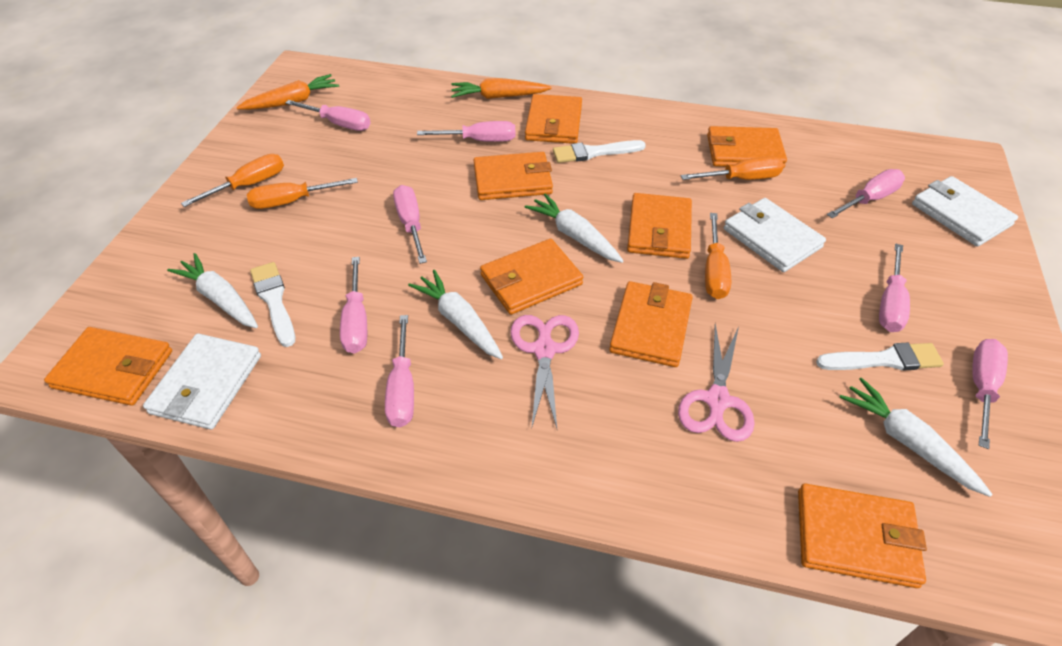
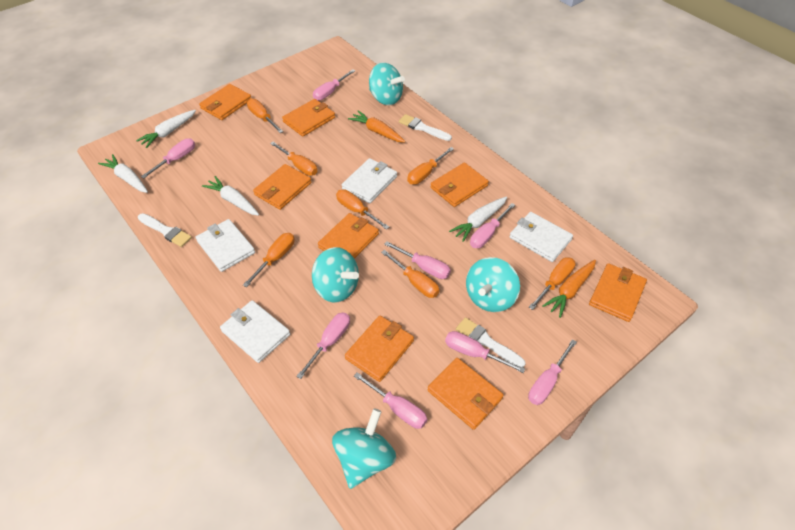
orange screwdriver: 4 -> 7
pink scissors: 2 -> 0
turquoise spinning top: 0 -> 4
white wallet: 3 -> 4

